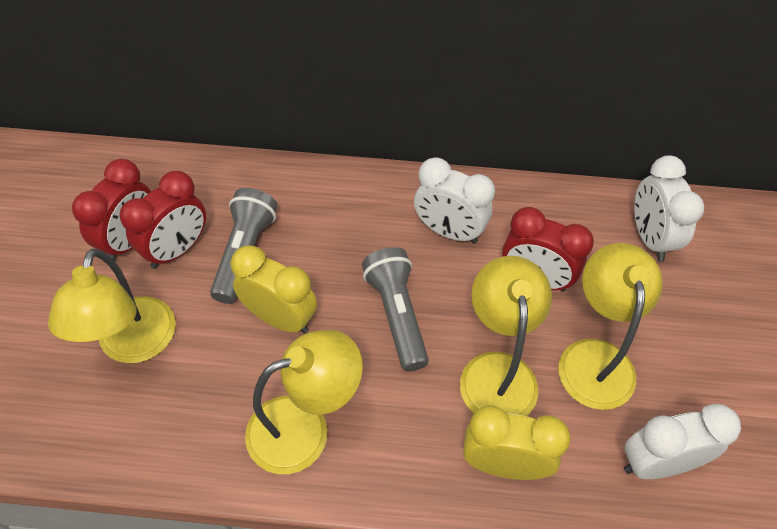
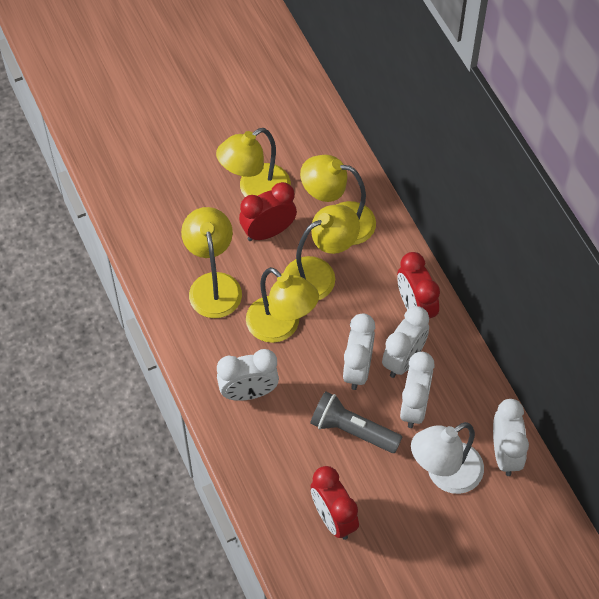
grey flashlight: 2 -> 1
white clock: 3 -> 5
white lamp: 0 -> 1
yellow clock: 2 -> 0
yellow lamp: 4 -> 5

